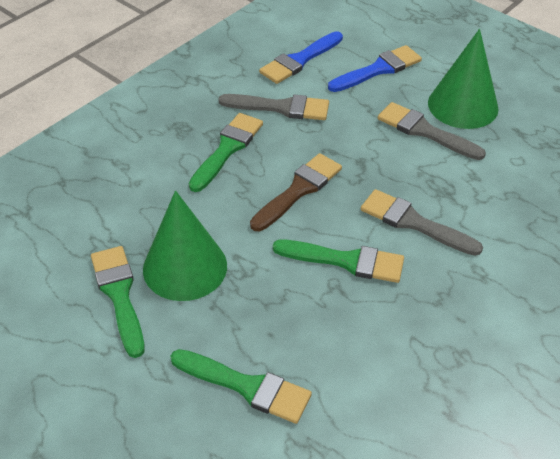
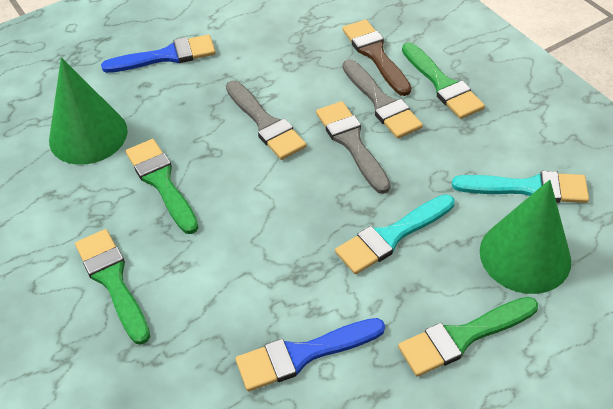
turquoise brush: 0 -> 2

